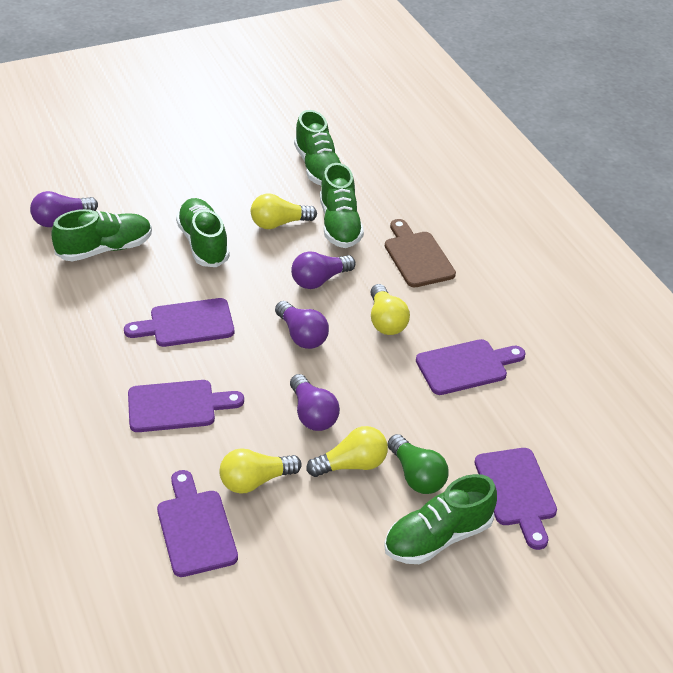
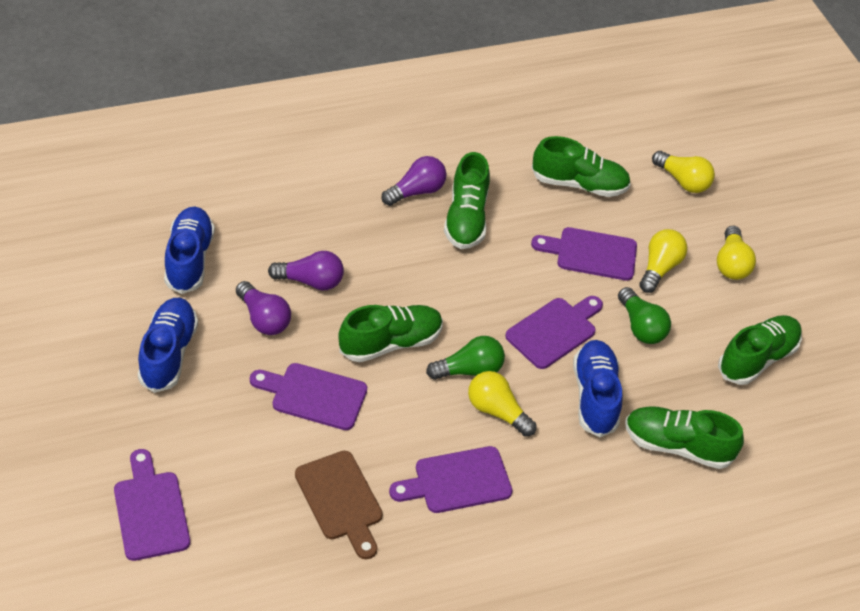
blue shoe: 0 -> 3
green light bulb: 1 -> 2
purple light bulb: 4 -> 3

